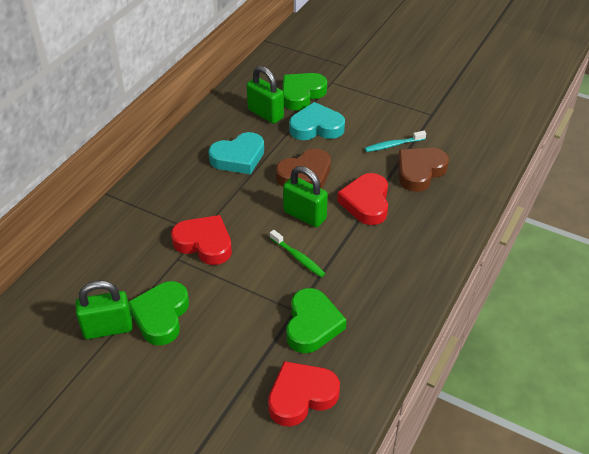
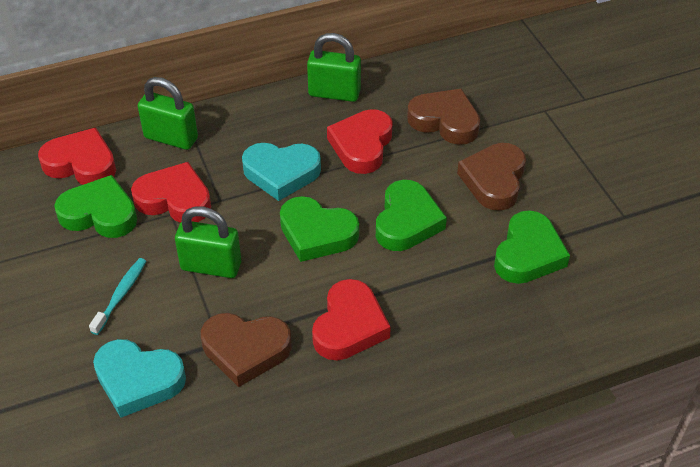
brown heart: 2 -> 3
green heart: 3 -> 4
green toothbrush: 1 -> 0
red heart: 3 -> 4

